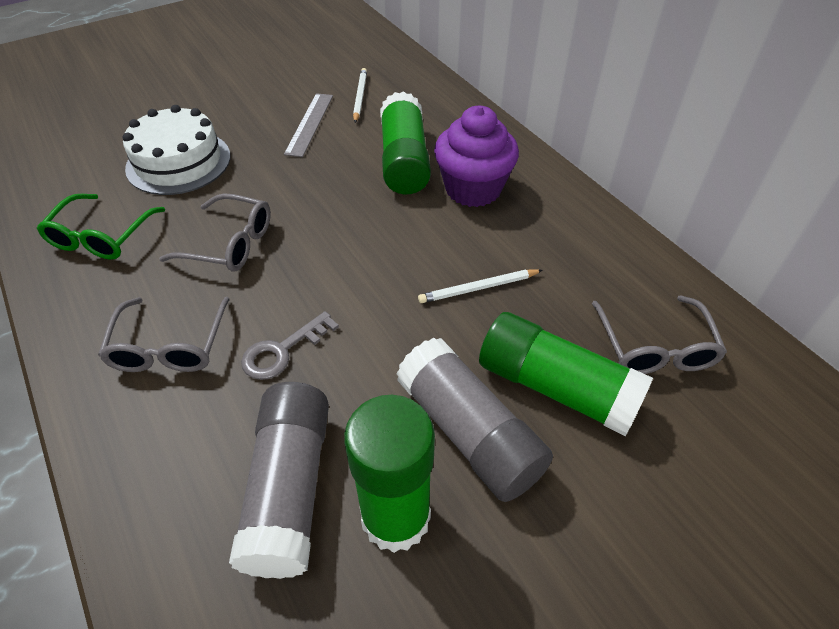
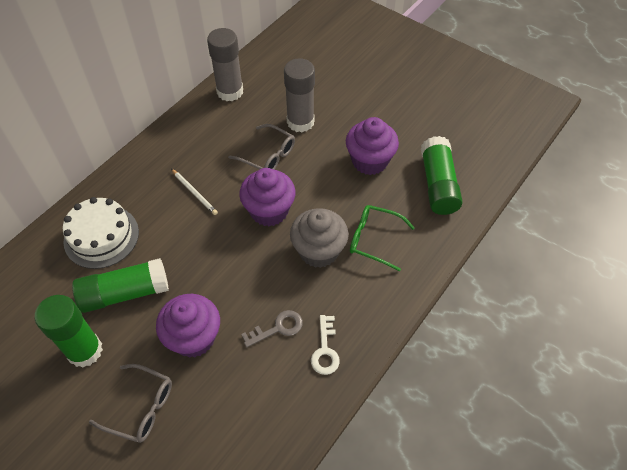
grey cupcake: 0 -> 1
grey glasses: 3 -> 2
grey ruler: 1 -> 0
purple cupcake: 1 -> 3
white key: 0 -> 1
white pencil: 2 -> 1

